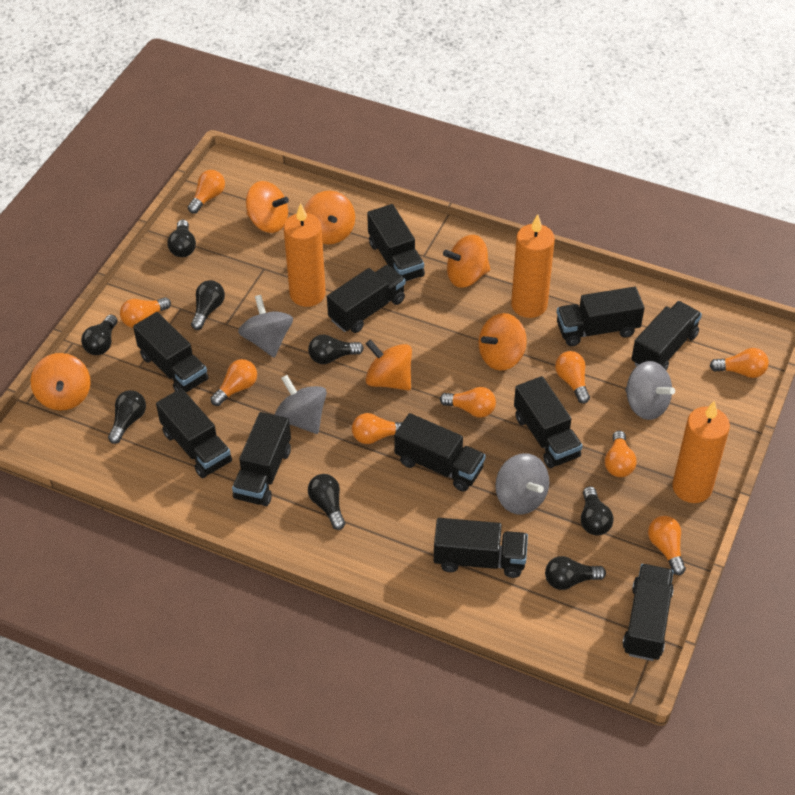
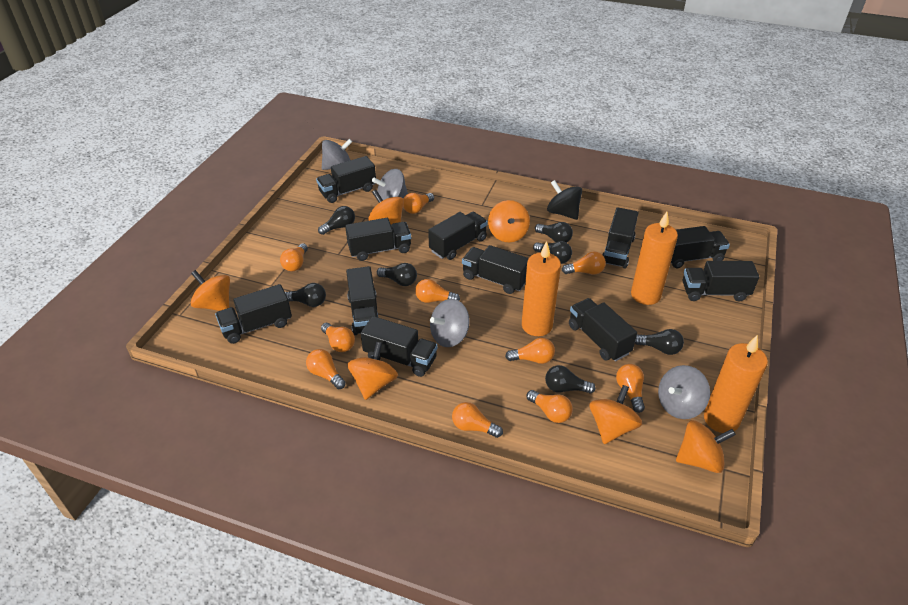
black light bulb: 8 -> 7
black spinning top: 0 -> 1
orange light bulb: 9 -> 10

